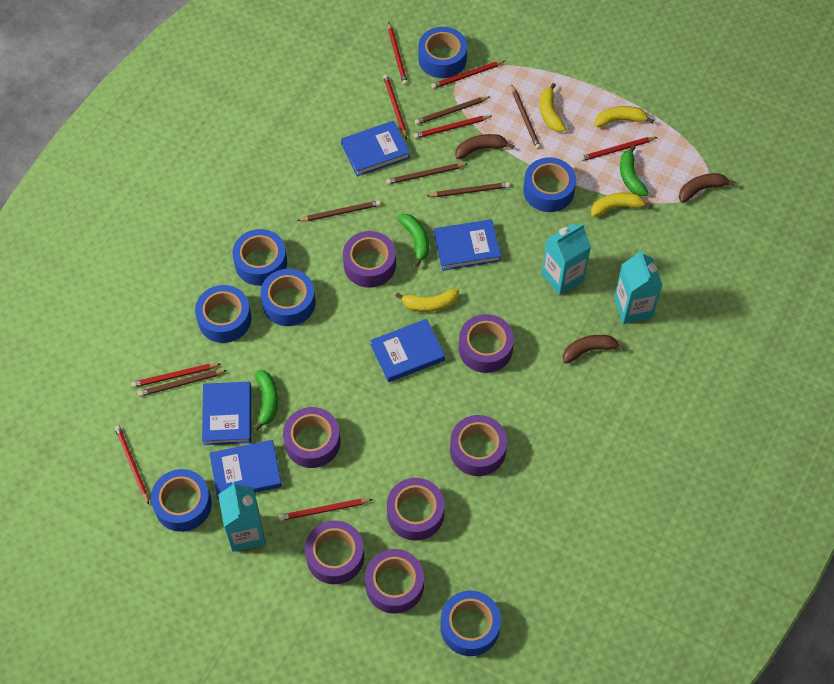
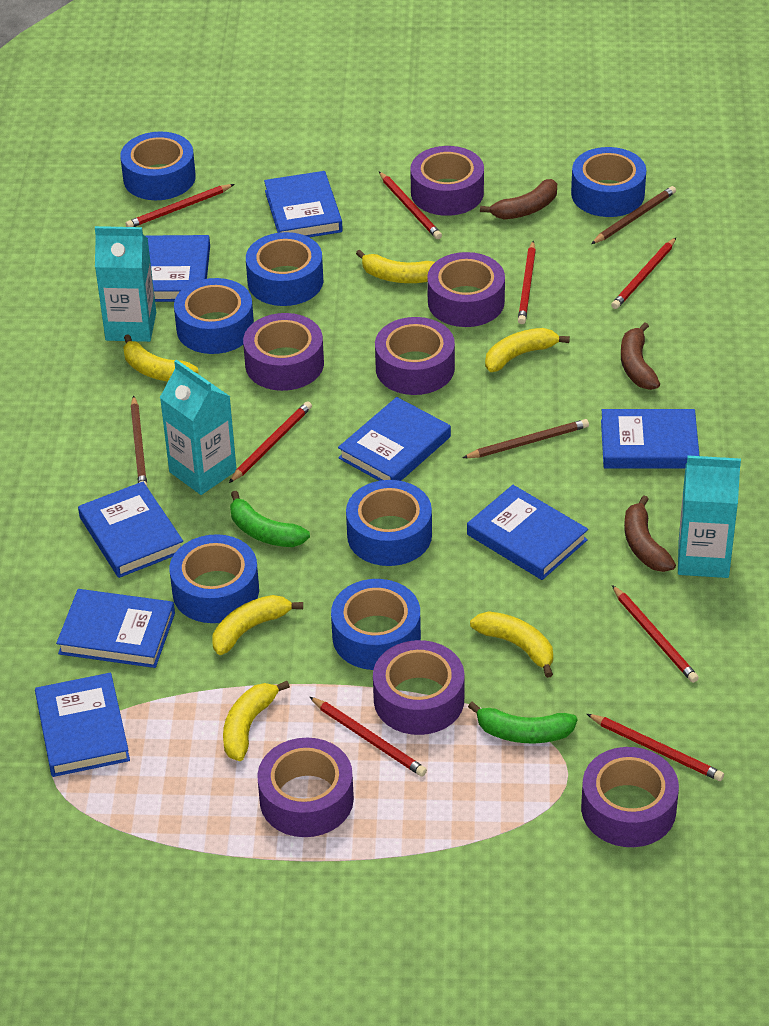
blue book: 5 -> 8
brown pencil: 6 -> 3
green banana: 3 -> 2
yellow banana: 4 -> 6

